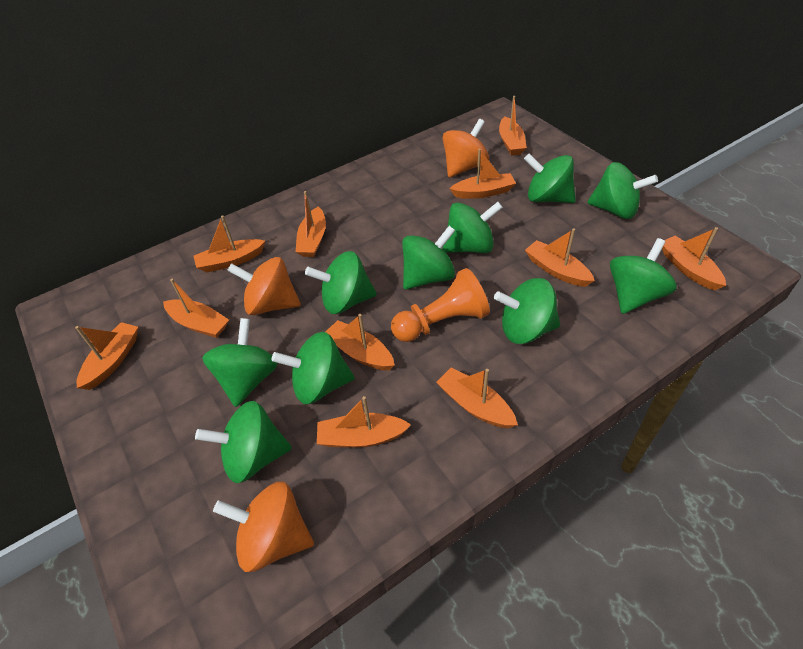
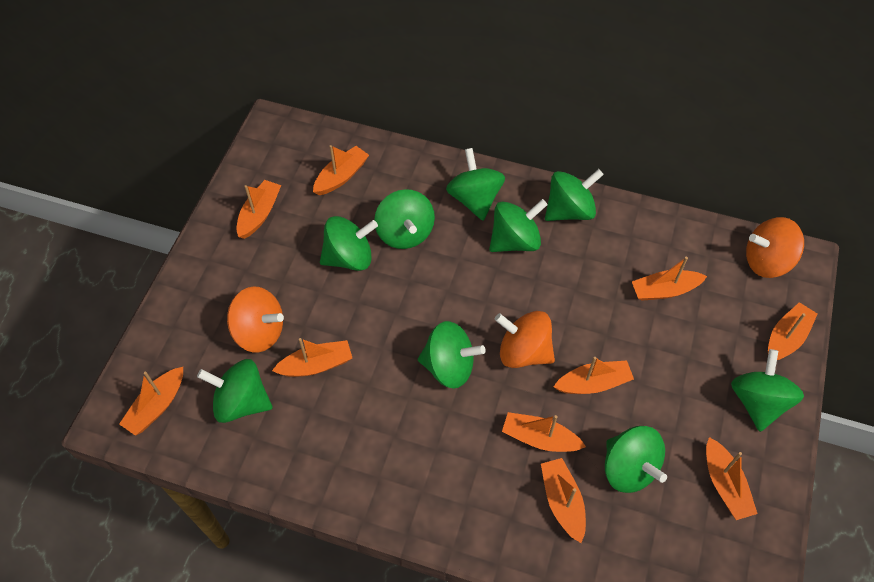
green spinning top: 10 -> 9
orange boat: 11 -> 10
orange pawn: 1 -> 0

